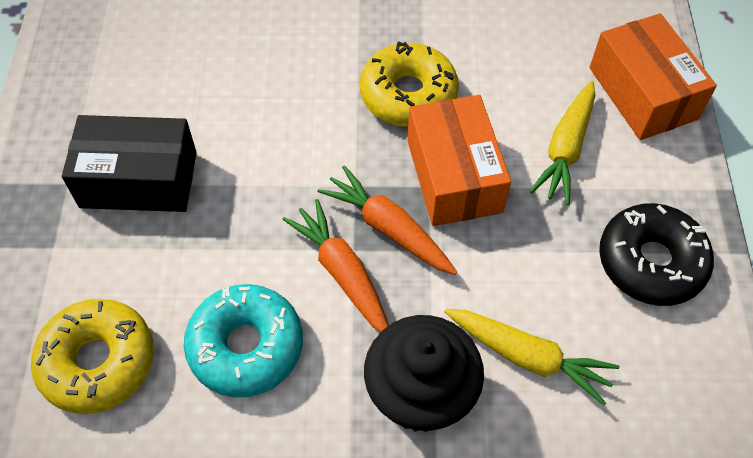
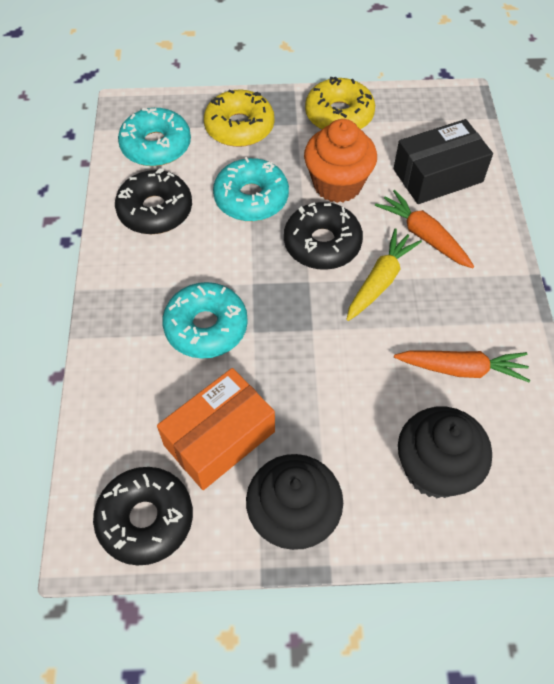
black cupcake: 1 -> 2
black donut: 1 -> 3
orange box: 2 -> 1
orange cupcake: 0 -> 1
turquoise donut: 1 -> 3
yellow carrot: 2 -> 1

